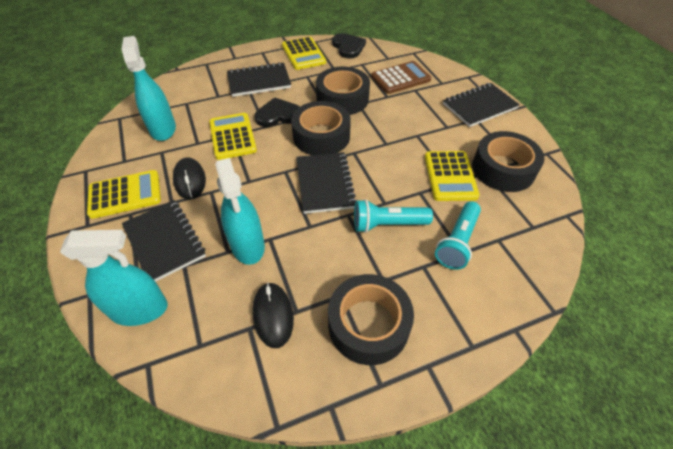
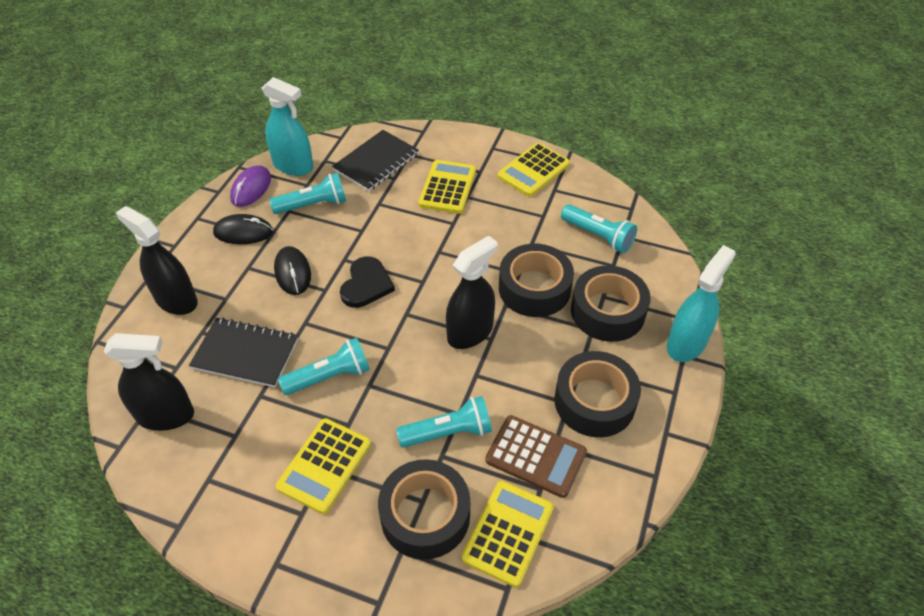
black heart: 2 -> 1
black notebook: 4 -> 2
black spray bottle: 0 -> 3
purple mouse: 0 -> 1
turquoise flashlight: 2 -> 4
turquoise spray bottle: 3 -> 2

